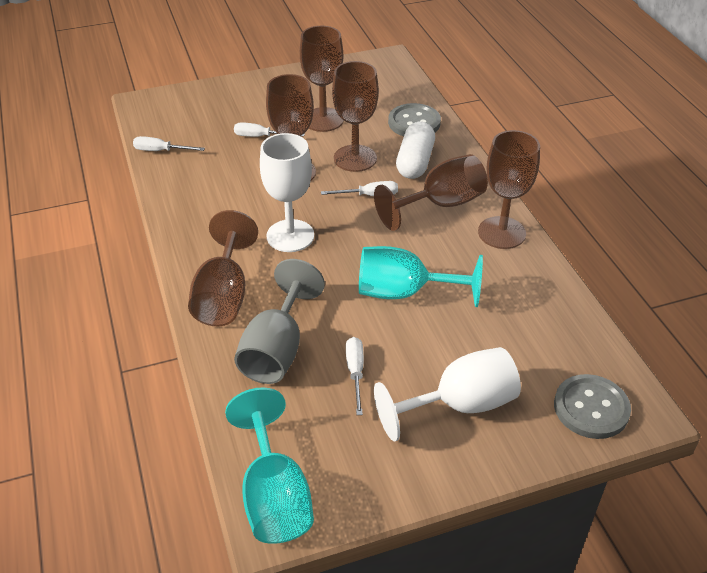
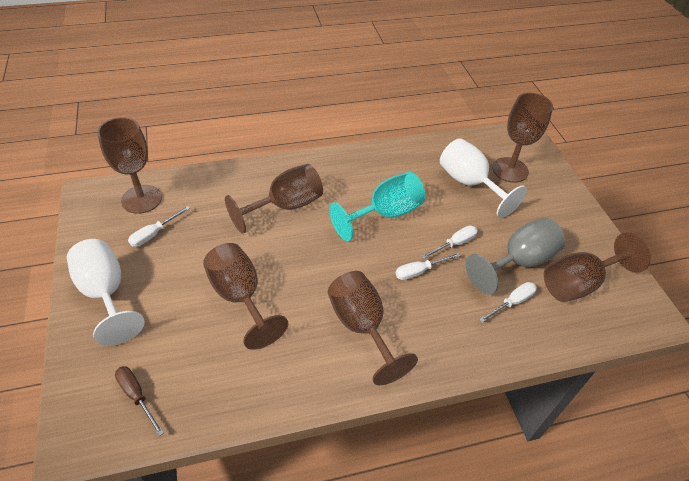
brown screwdriver: 0 -> 1
grey button: 2 -> 0
turquoise goblet: 2 -> 1
white capsule: 1 -> 0

